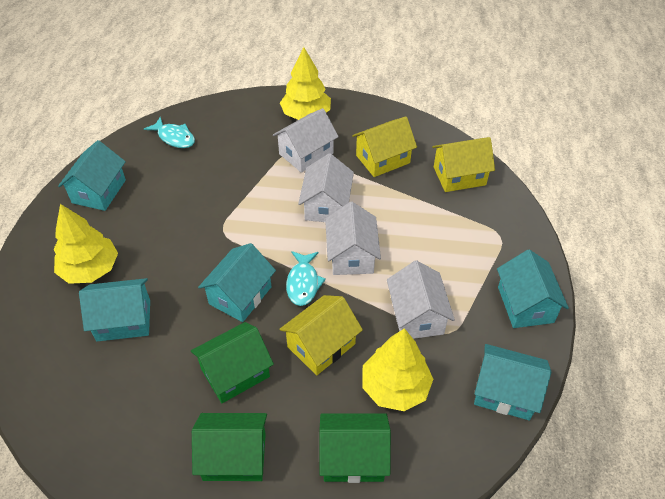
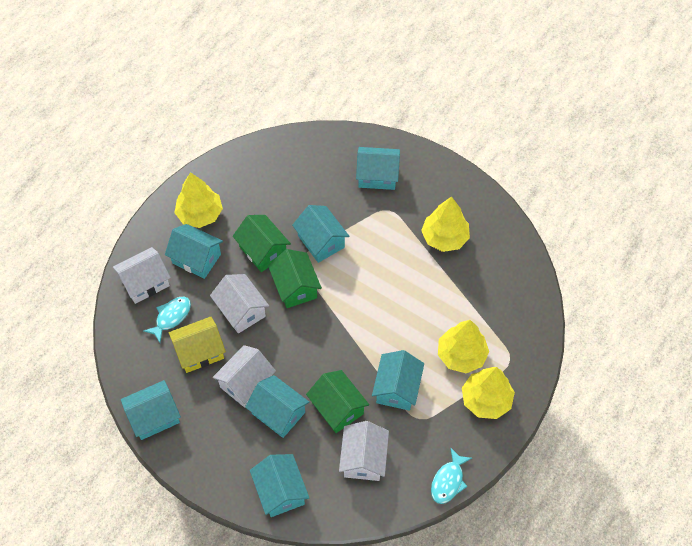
turquoise house: 5 -> 7
yellow house: 3 -> 1
yellow tree: 3 -> 4

